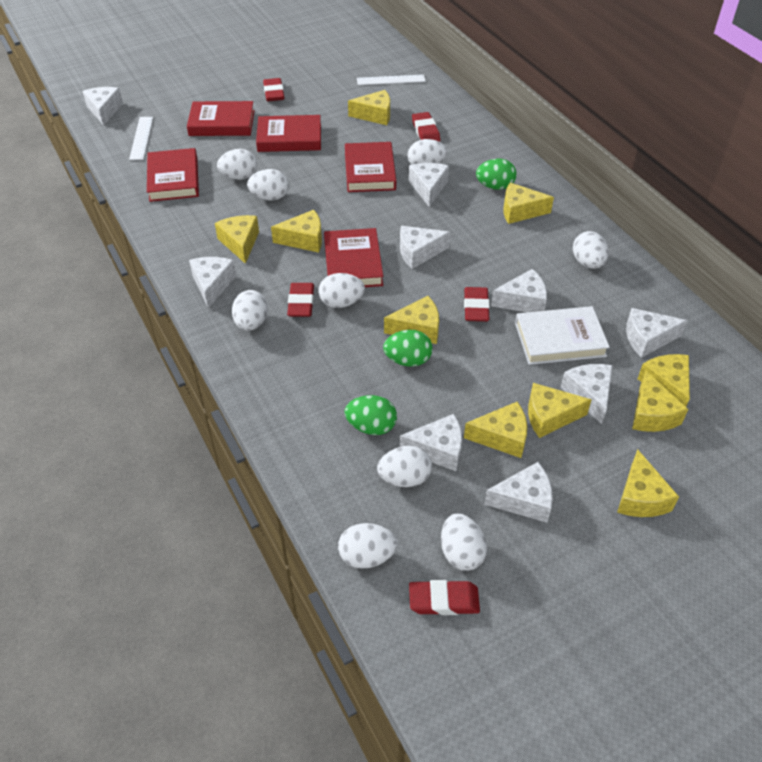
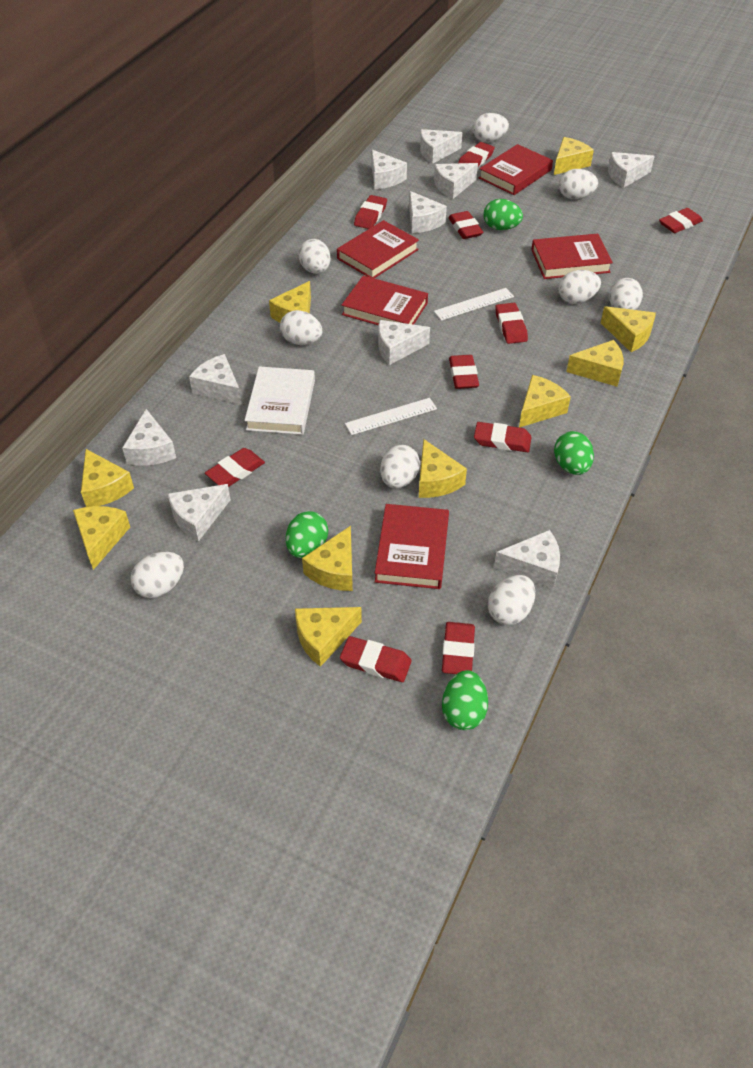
green egg: 3 -> 4
red eraser: 5 -> 10
white cheese: 9 -> 10

